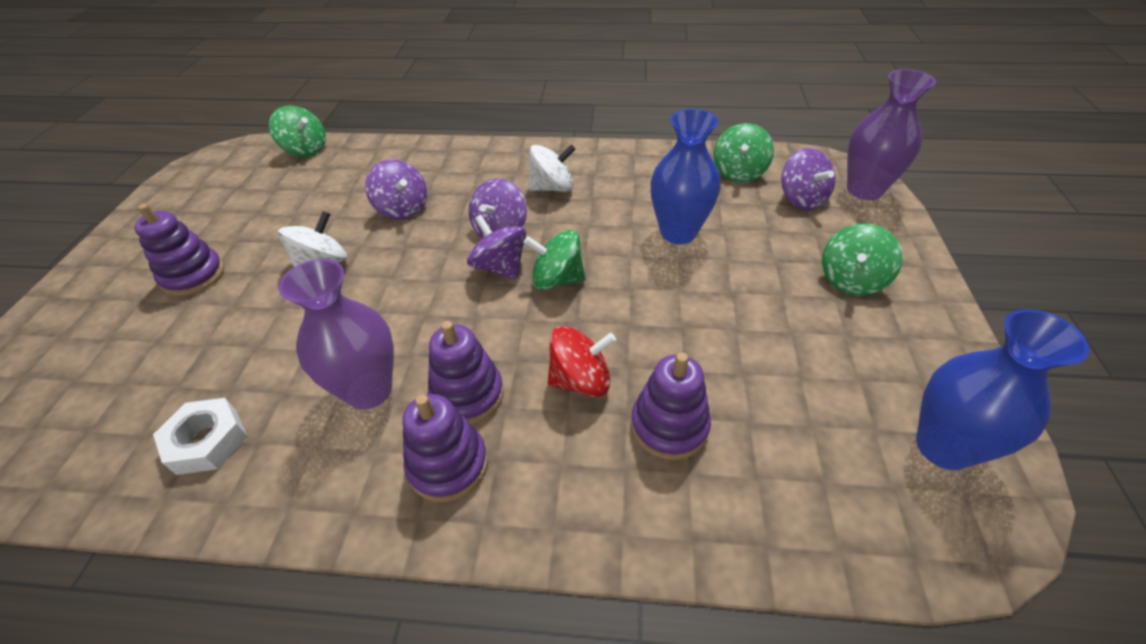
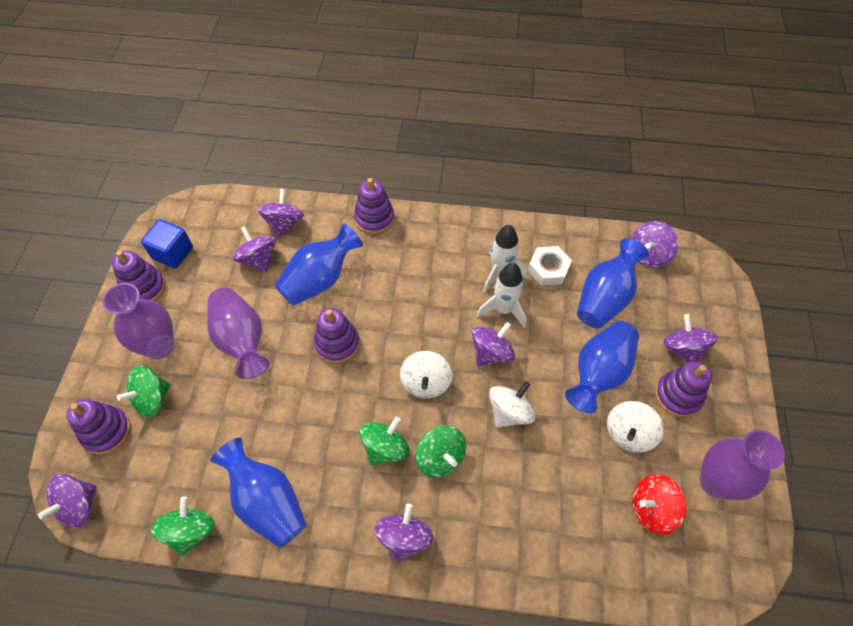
blue cube: 0 -> 1
blue vase: 2 -> 4
purple spinning top: 4 -> 7
purple stacking toy: 4 -> 5
purple vase: 2 -> 3
white rocket: 0 -> 2
white spinning top: 2 -> 3

